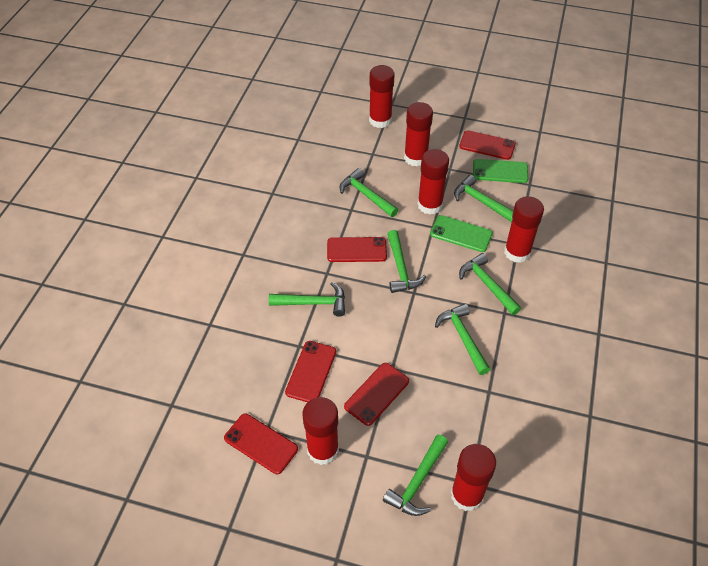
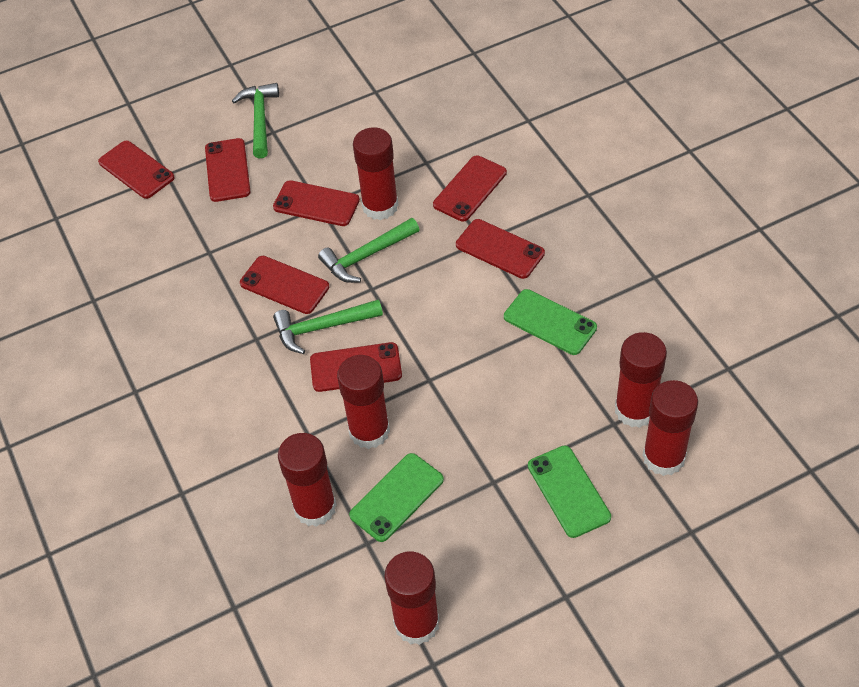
green hammer: 7 -> 3
green phone: 2 -> 3
red phone: 5 -> 7

